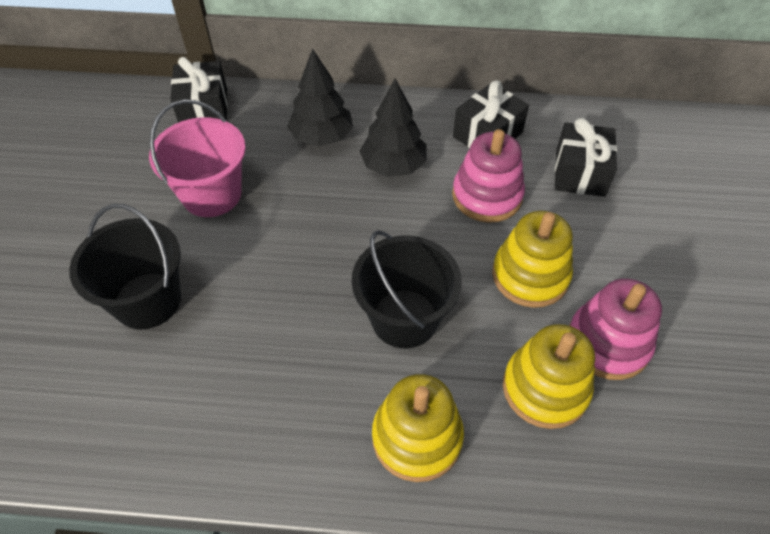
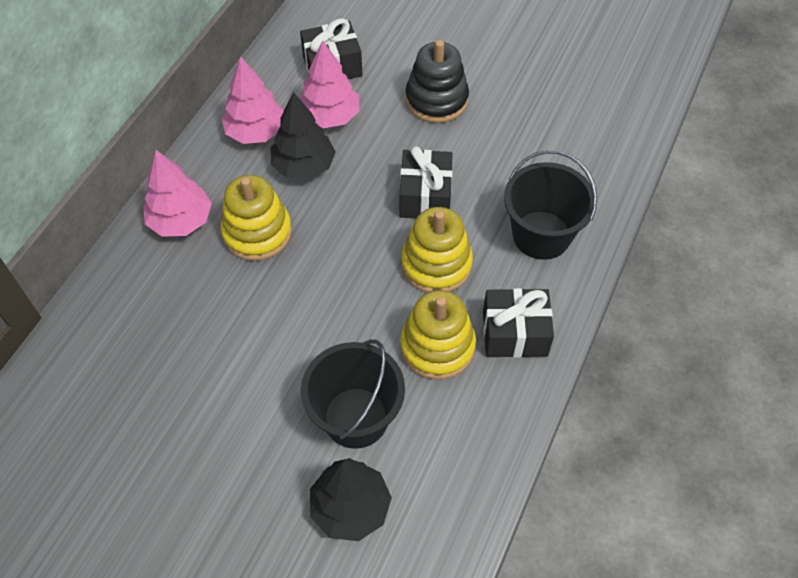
black stacking toy: 0 -> 1
pink bucket: 1 -> 0
pink stacking toy: 2 -> 0
pink tree: 0 -> 3

